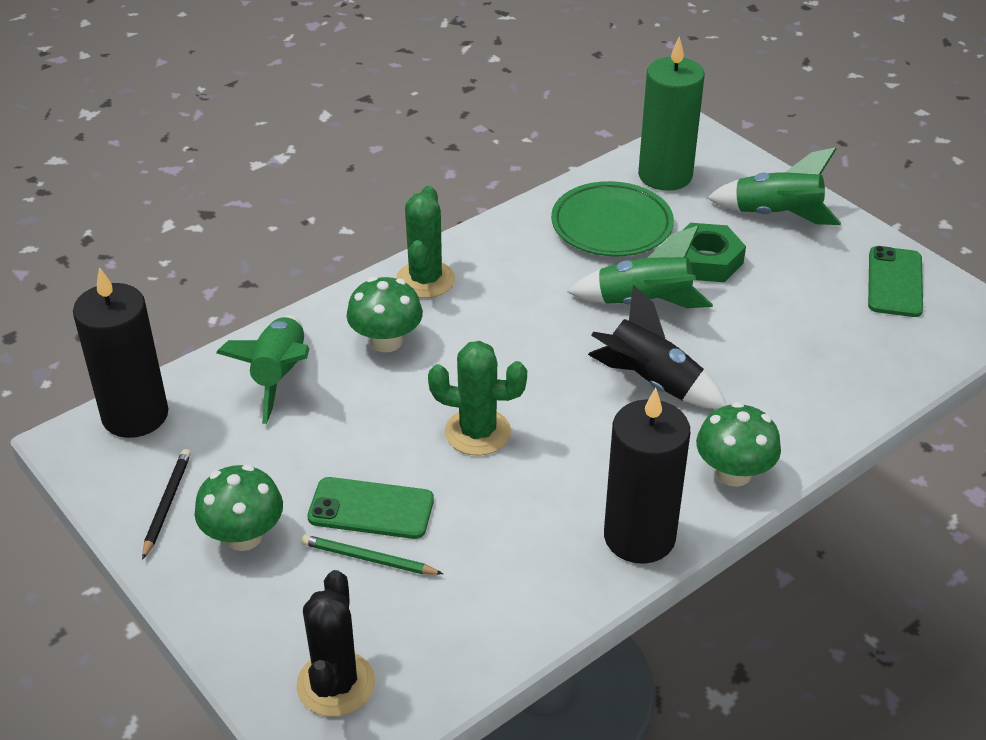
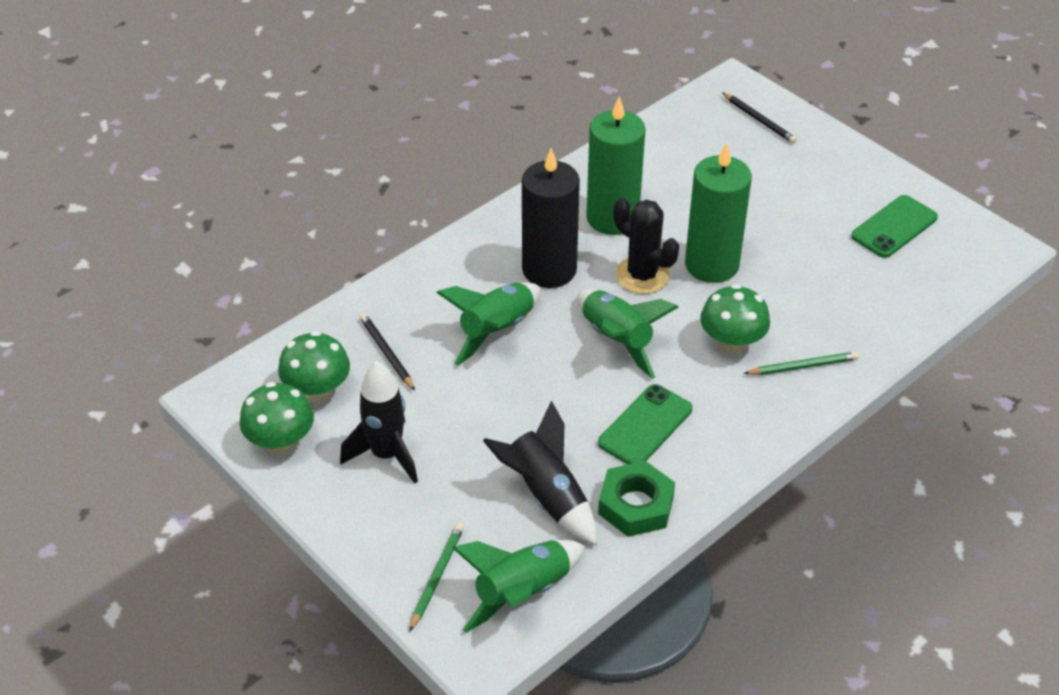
black candle: 2 -> 1
black pencil: 1 -> 2
black rocket: 1 -> 2
green cactus: 2 -> 0
green candle: 1 -> 2
green pencil: 1 -> 2
green plate: 1 -> 0

